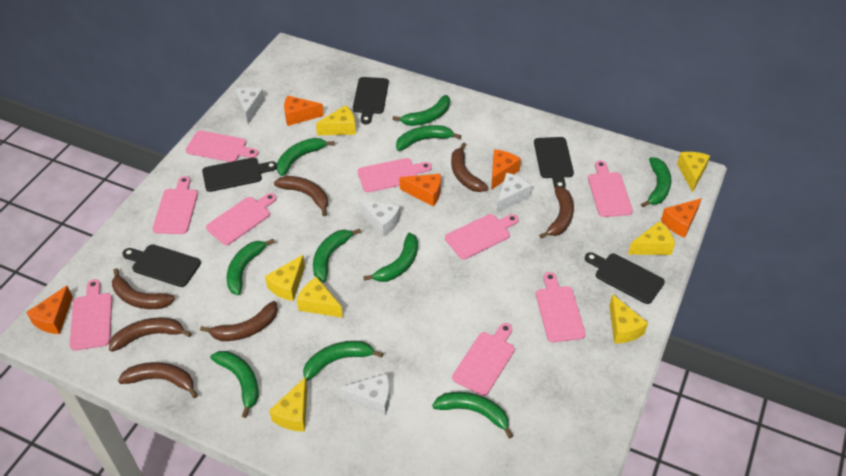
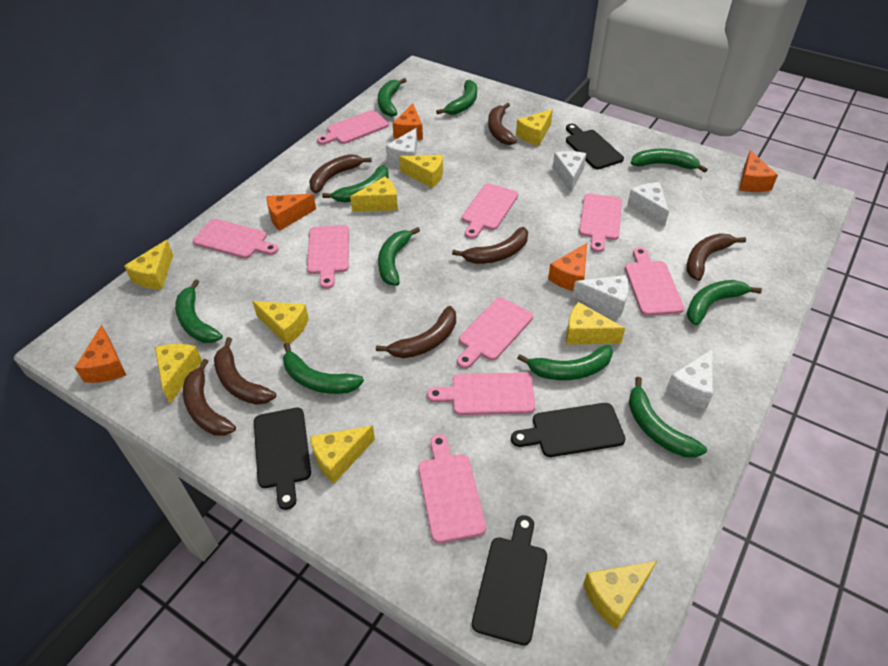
black cutting board: 5 -> 4
white cheese: 4 -> 5
yellow cheese: 7 -> 9

